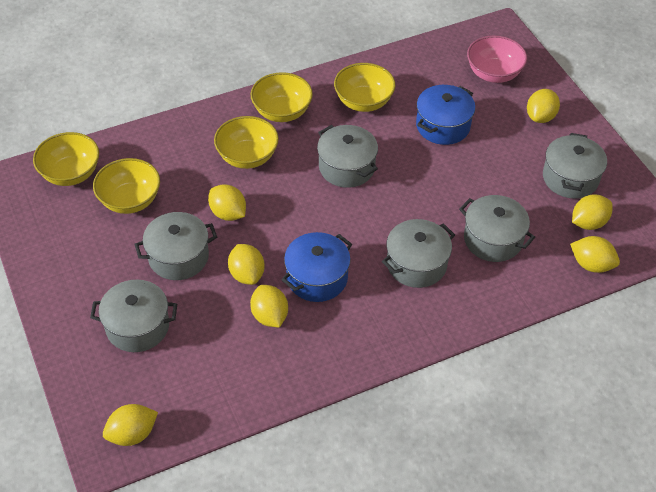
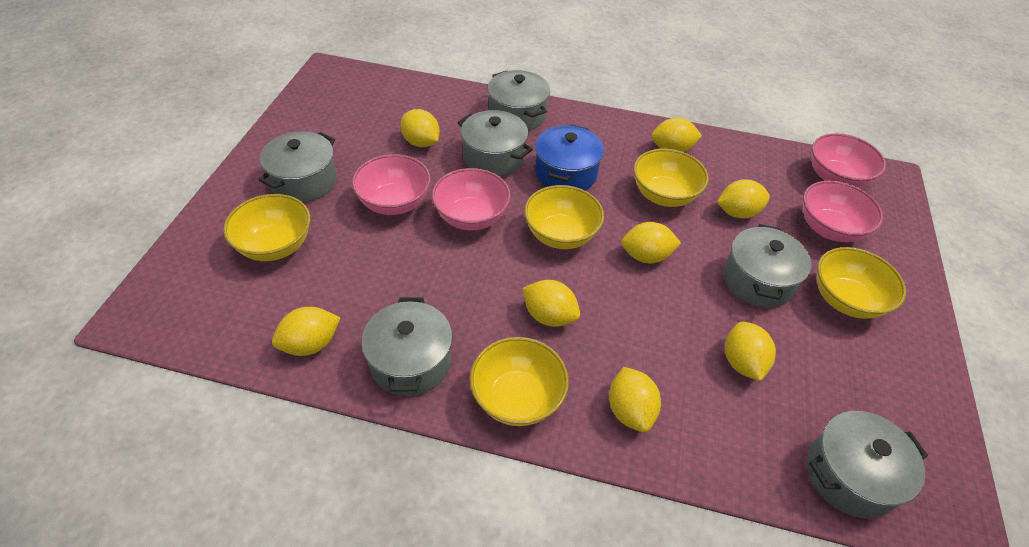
blue pot: 2 -> 1
pink bowl: 1 -> 4
yellow lemon: 7 -> 8

